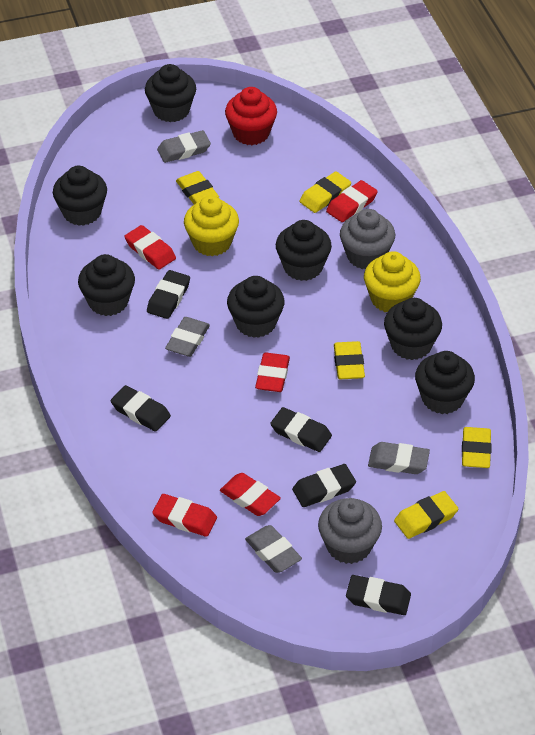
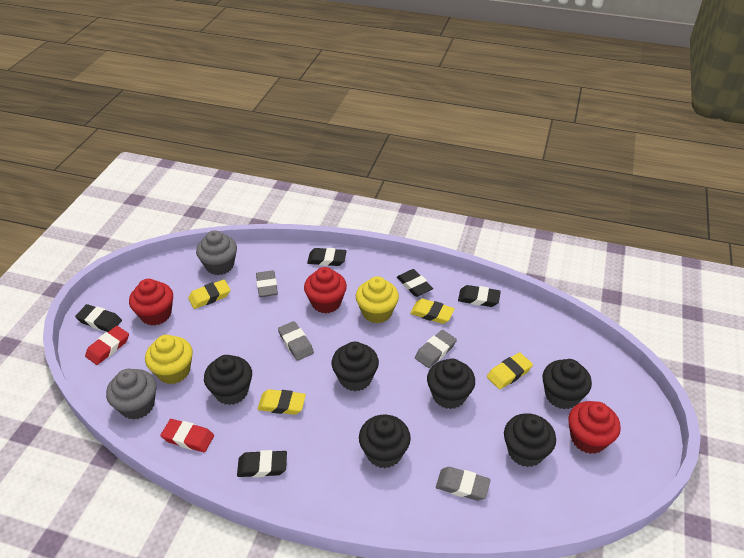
black cupcake: 7 -> 6
red cupcake: 1 -> 3
red eraser: 5 -> 2
yellow eraser: 5 -> 4

